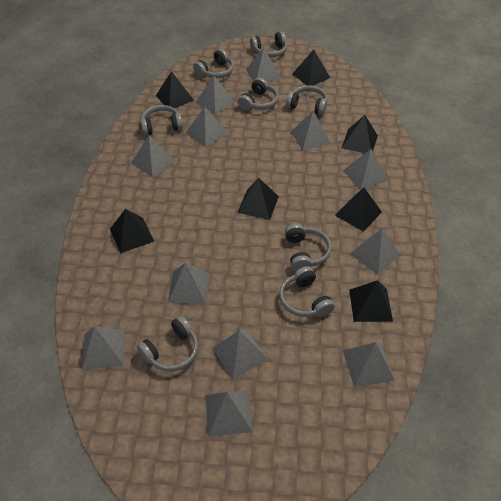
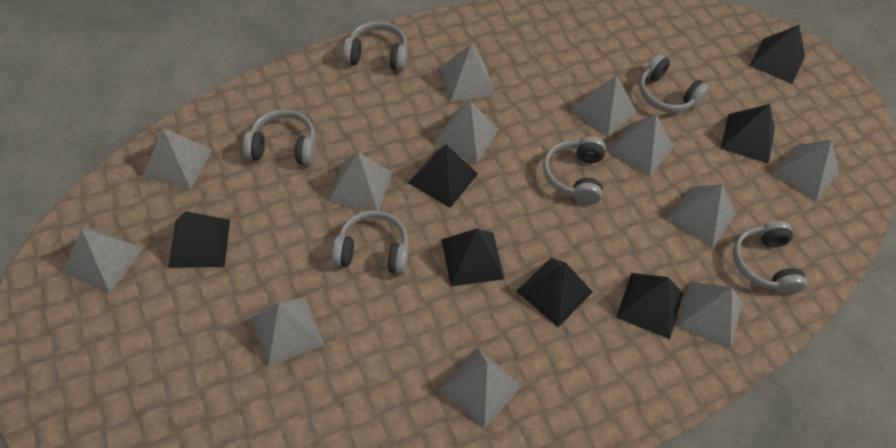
grey headphones: 8 -> 6

